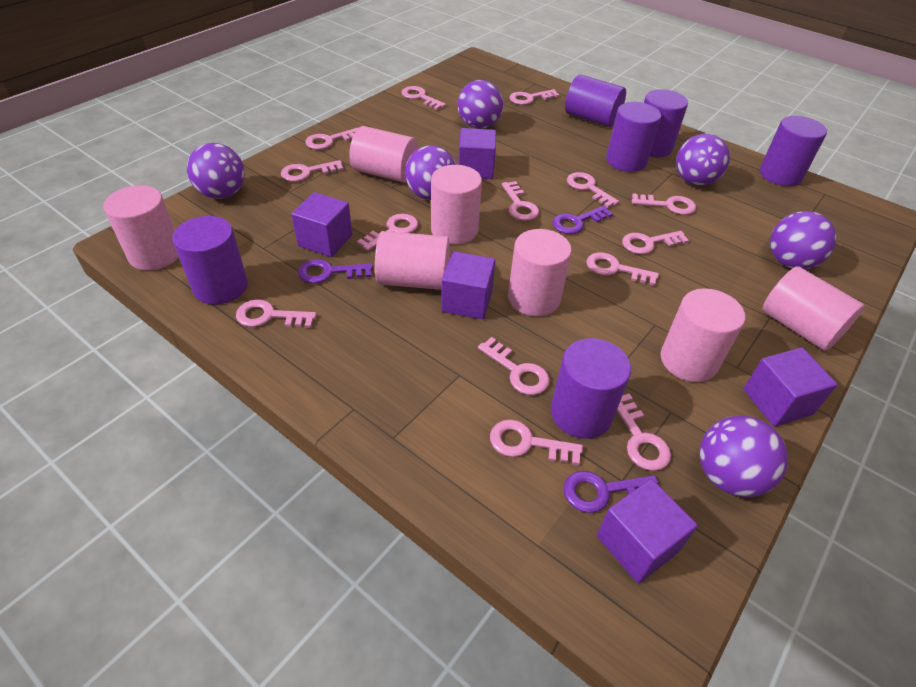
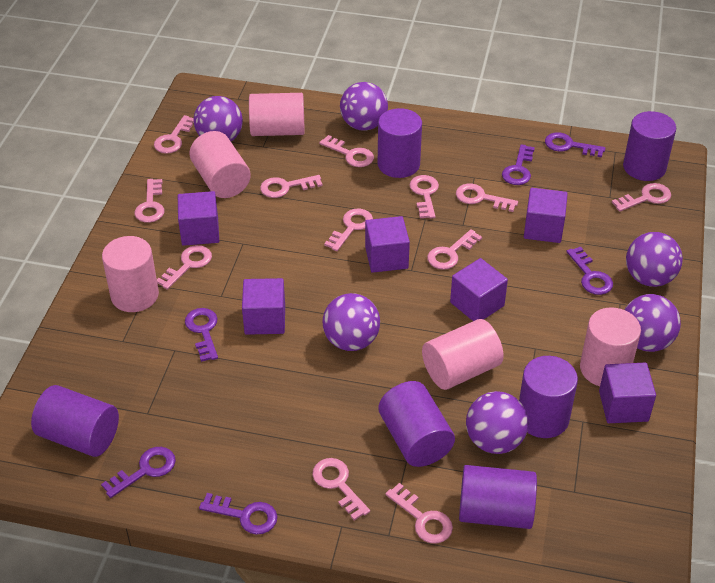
pink cylinder: 7 -> 5
pink key: 14 -> 12
purple cube: 5 -> 6
purple key: 3 -> 6

